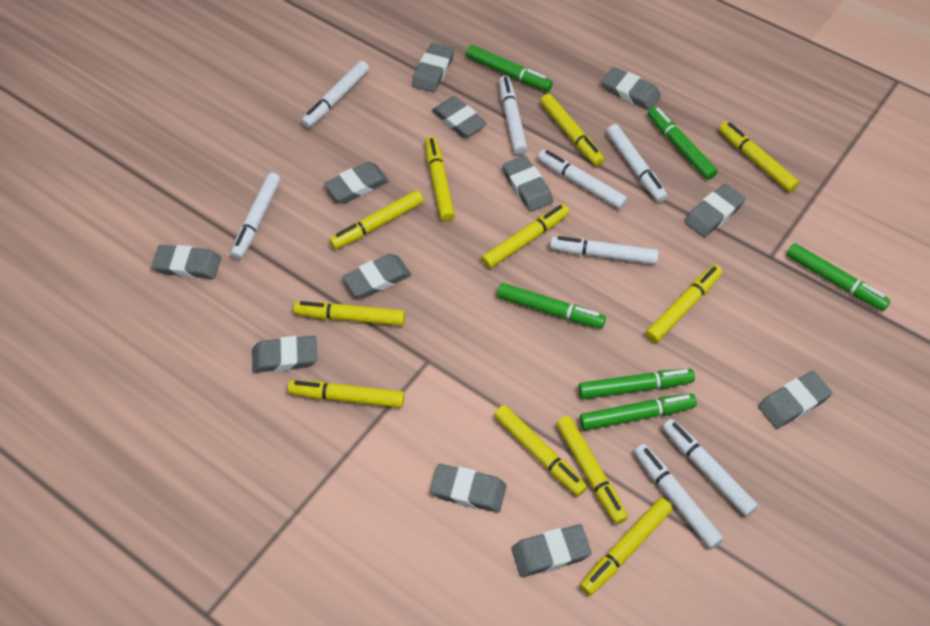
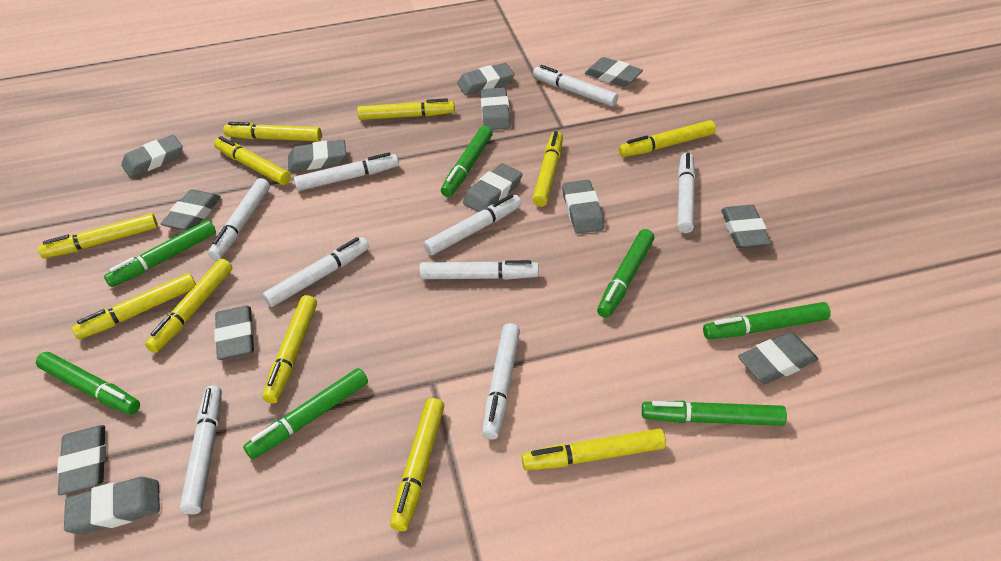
green marker: 6 -> 7
grey eraser: 12 -> 13
white marker: 8 -> 9

